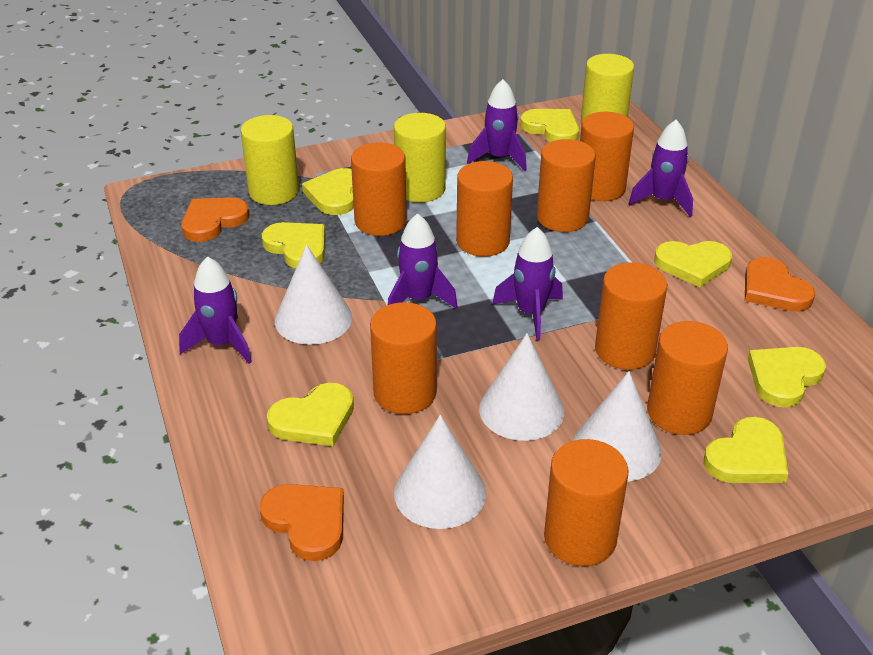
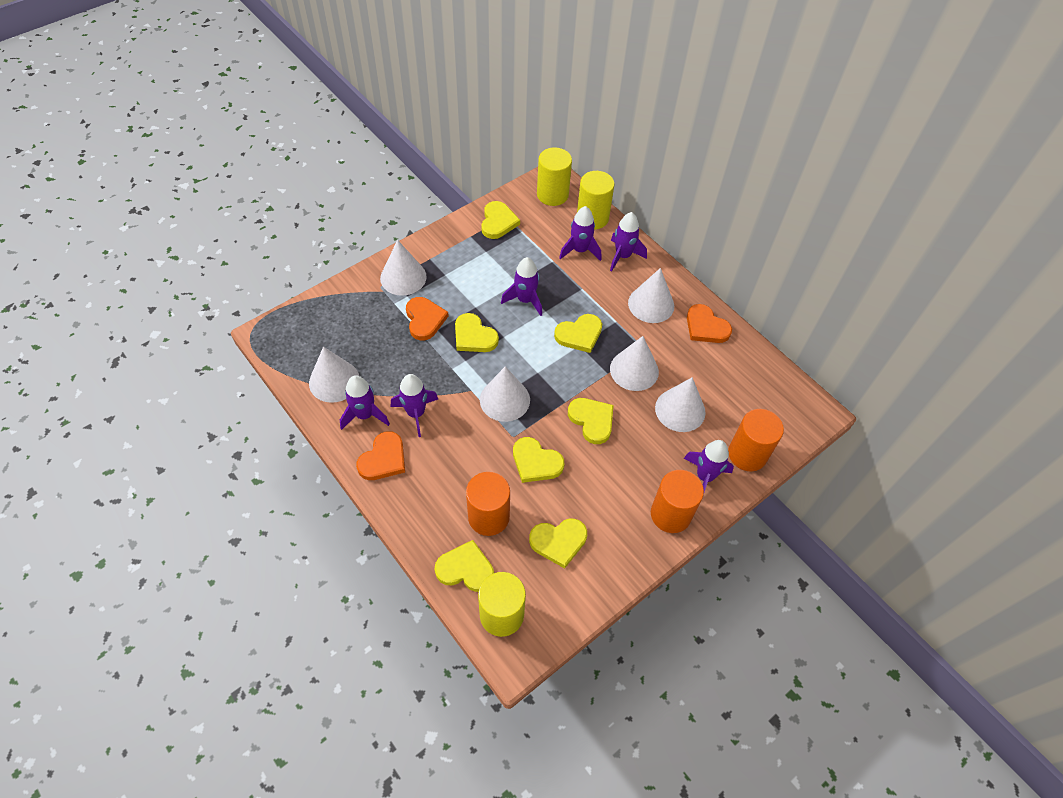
orange cylinder: 8 -> 3
purple rocket: 5 -> 6
white cone: 4 -> 6

